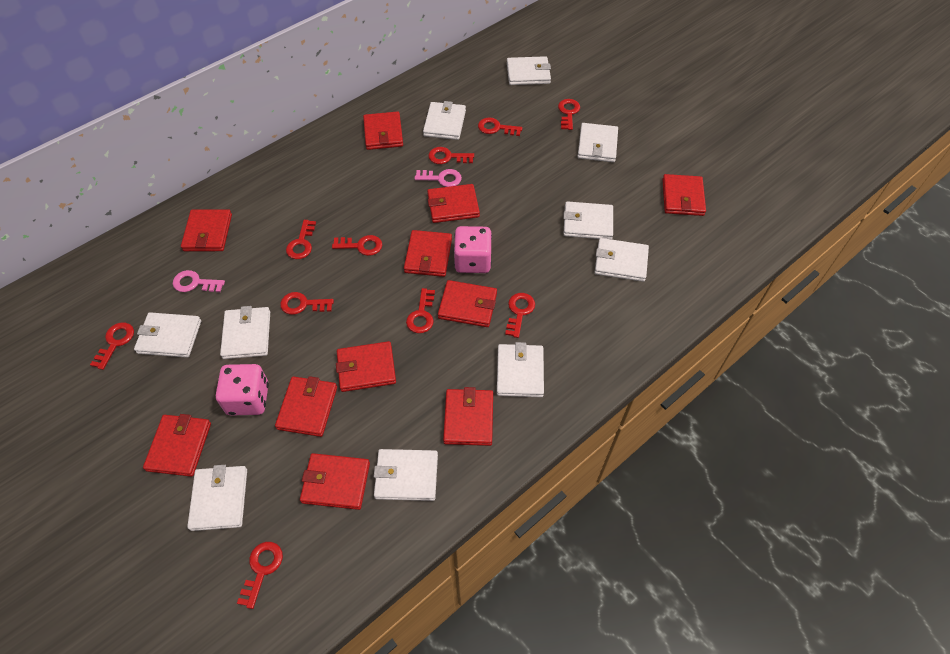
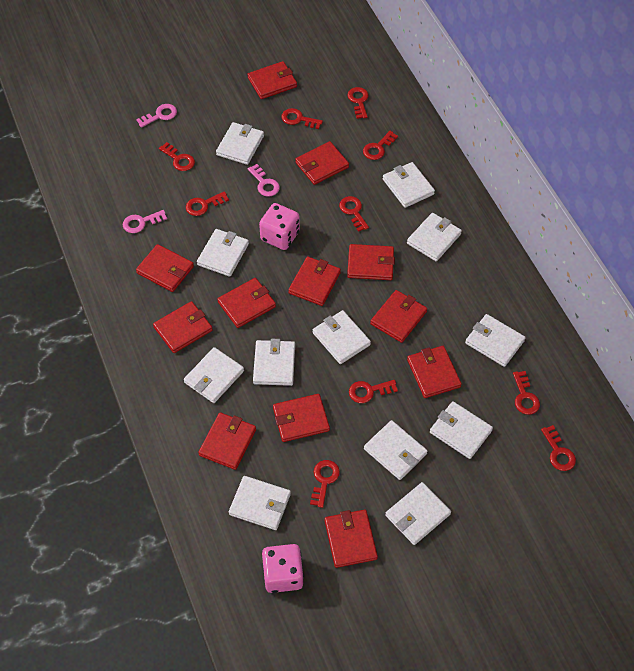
pink key: 2 -> 3
red wallet: 11 -> 12
white wallet: 10 -> 12

